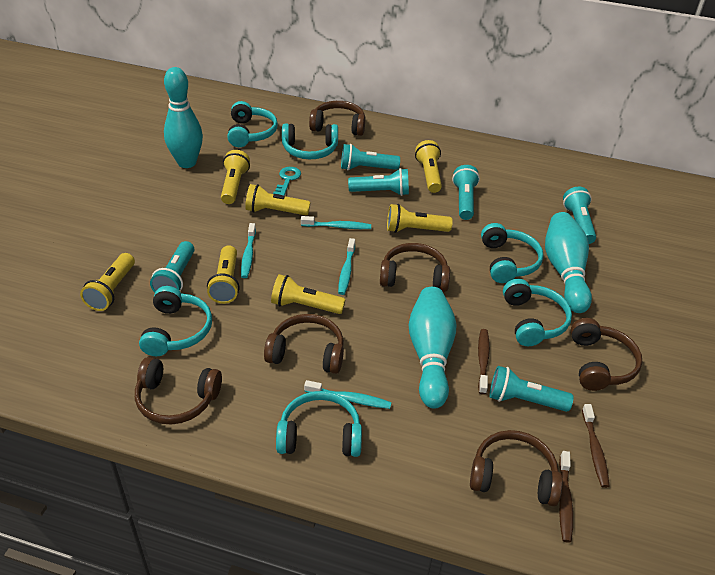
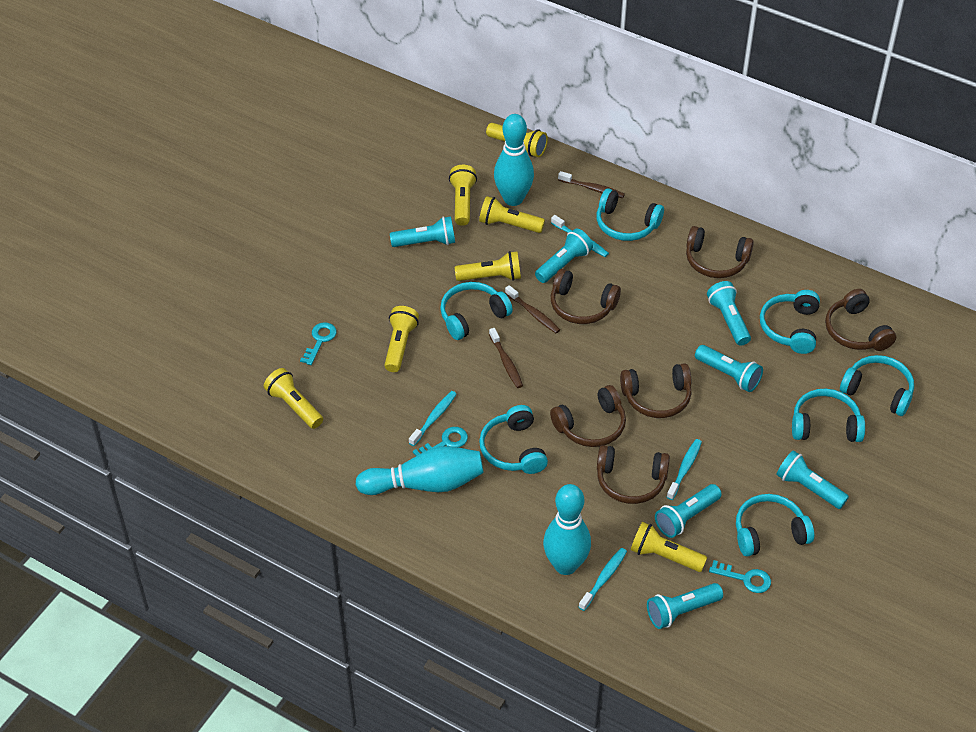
turquoise flashlight: 6 -> 7
turquoise headphones: 6 -> 7
turquoise key: 1 -> 3

